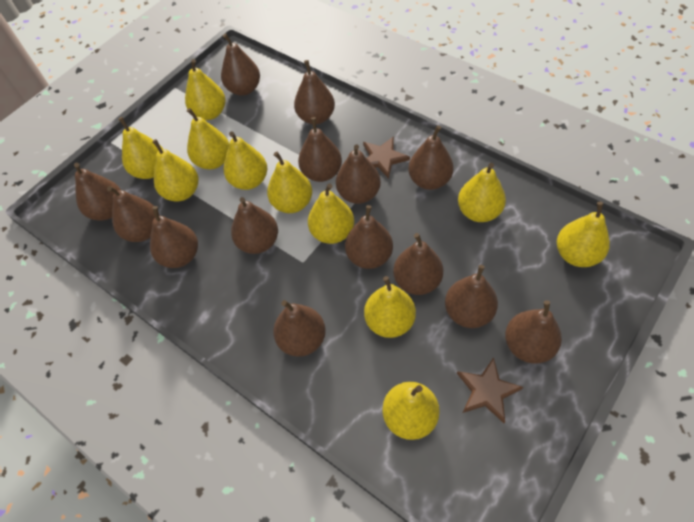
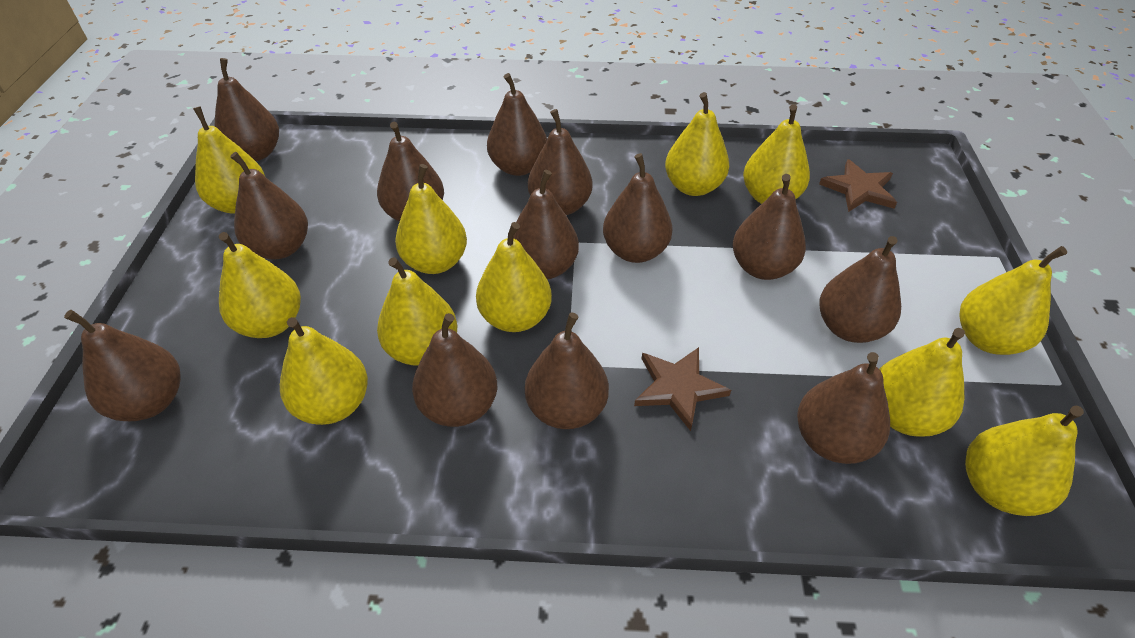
brown pear: 14 -> 13

